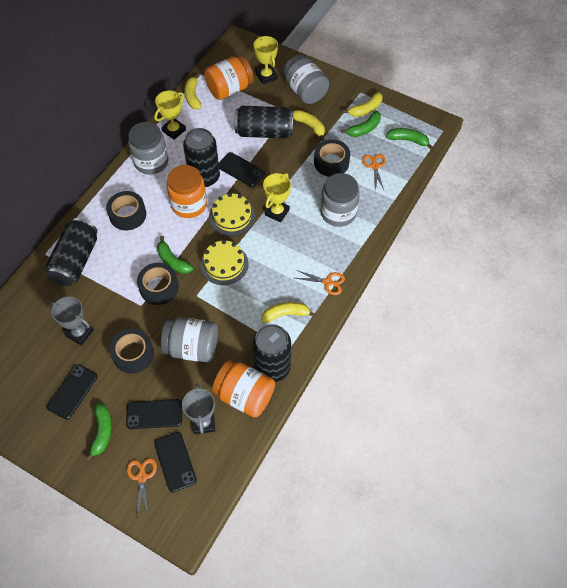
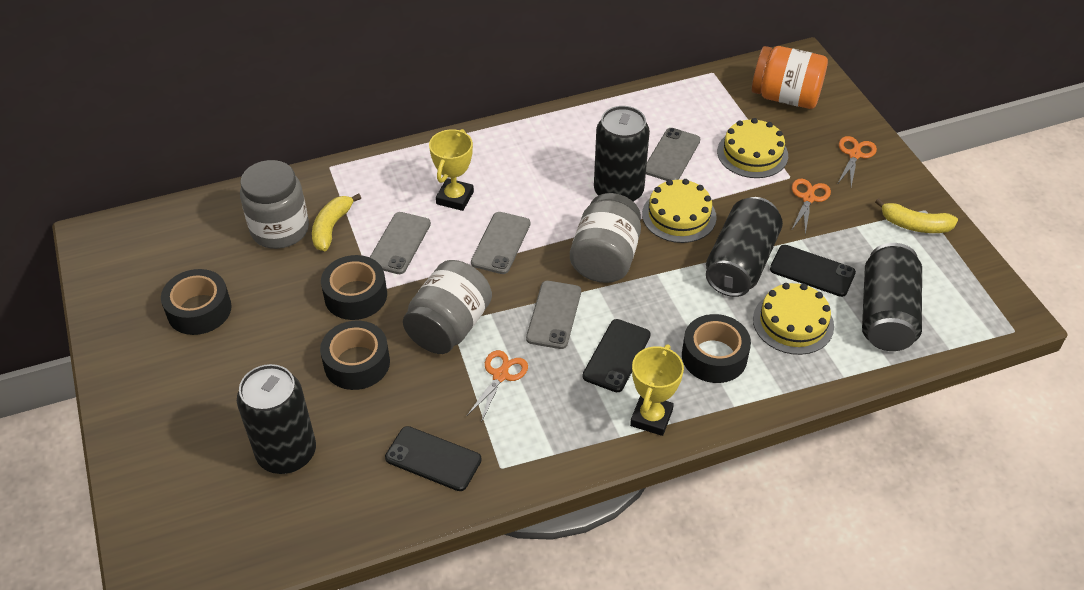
black phone: 4 -> 3
green banana: 4 -> 0
grey jar: 4 -> 3
grey phone: 0 -> 4
grey trophy: 2 -> 0
orange jar: 3 -> 1
yellow banana: 4 -> 2
yellow cake: 2 -> 3
yellow trophy: 3 -> 2

